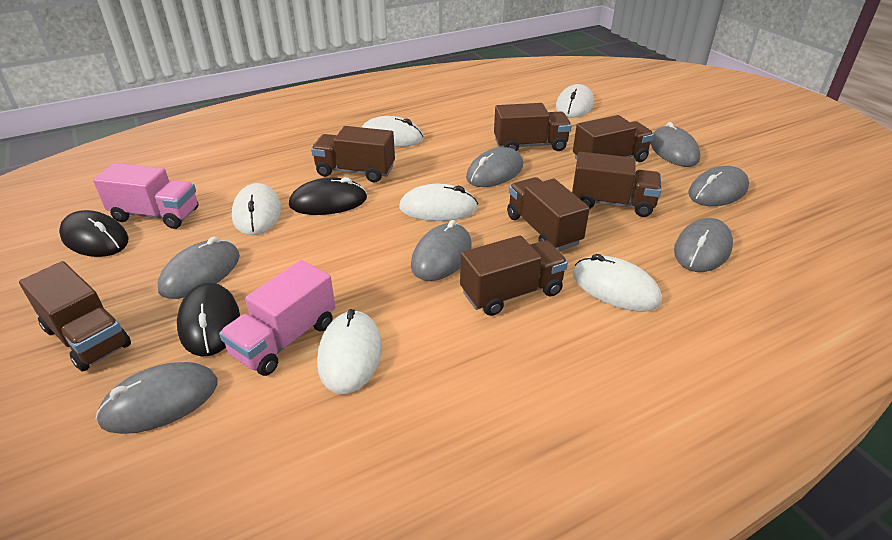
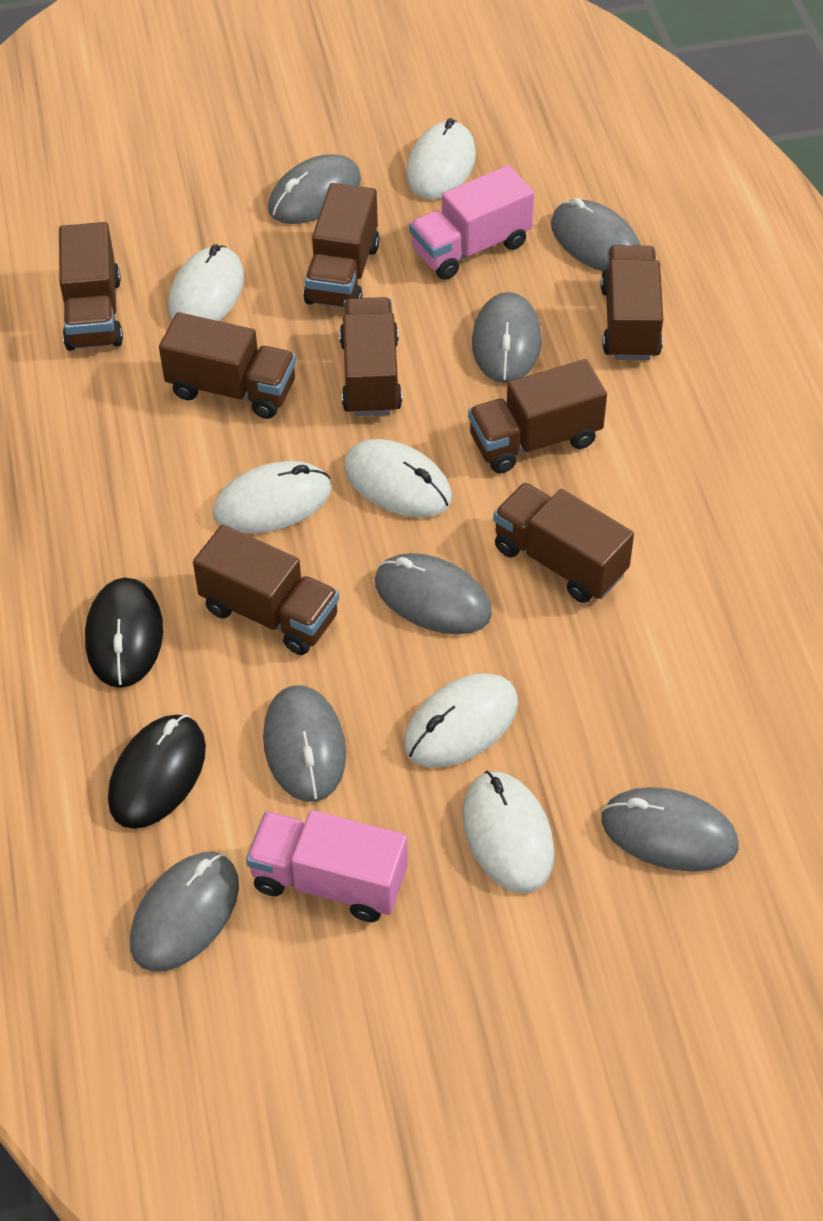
black mouse: 3 -> 2
brown truck: 7 -> 8

